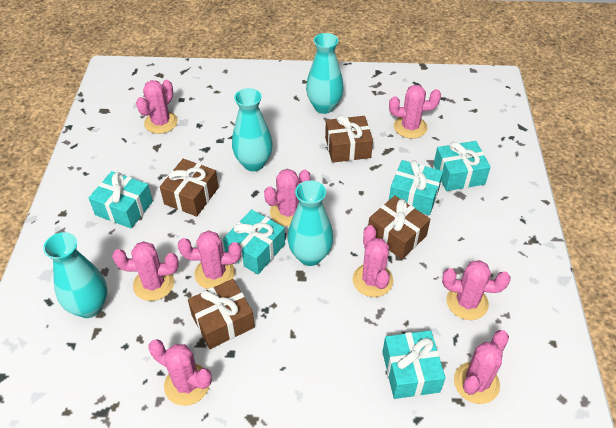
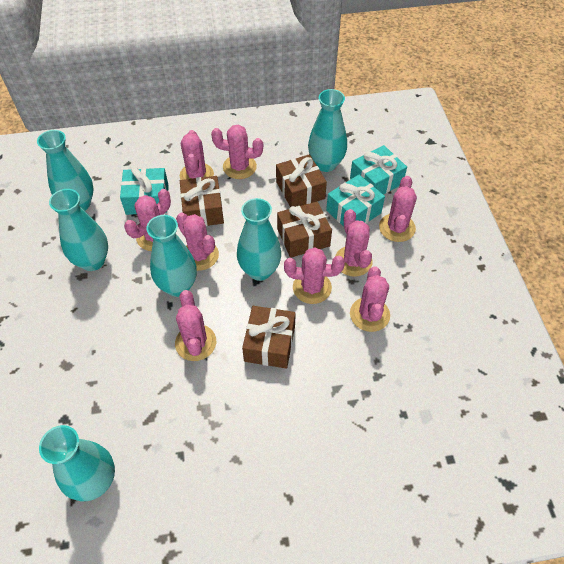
turquoise gift: 5 -> 3
turquoise vase: 4 -> 6

